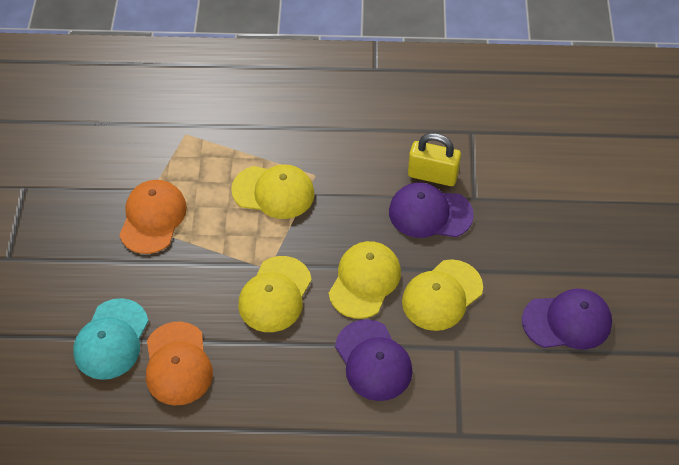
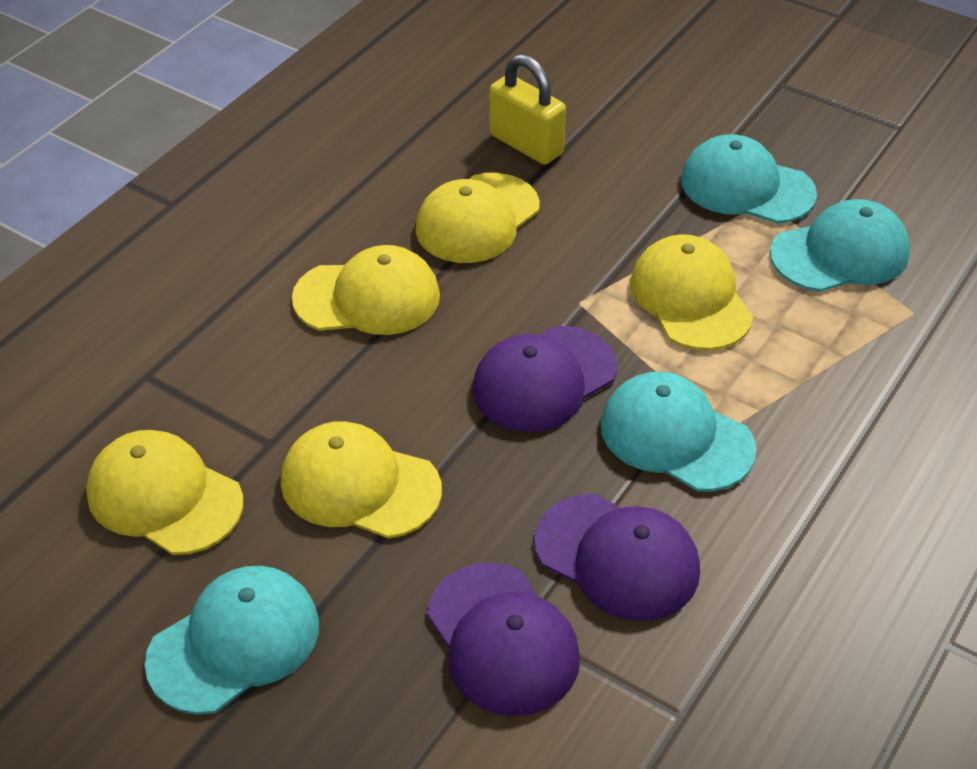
orange cap: 2 -> 0
turquoise cap: 1 -> 4
yellow cap: 4 -> 5

